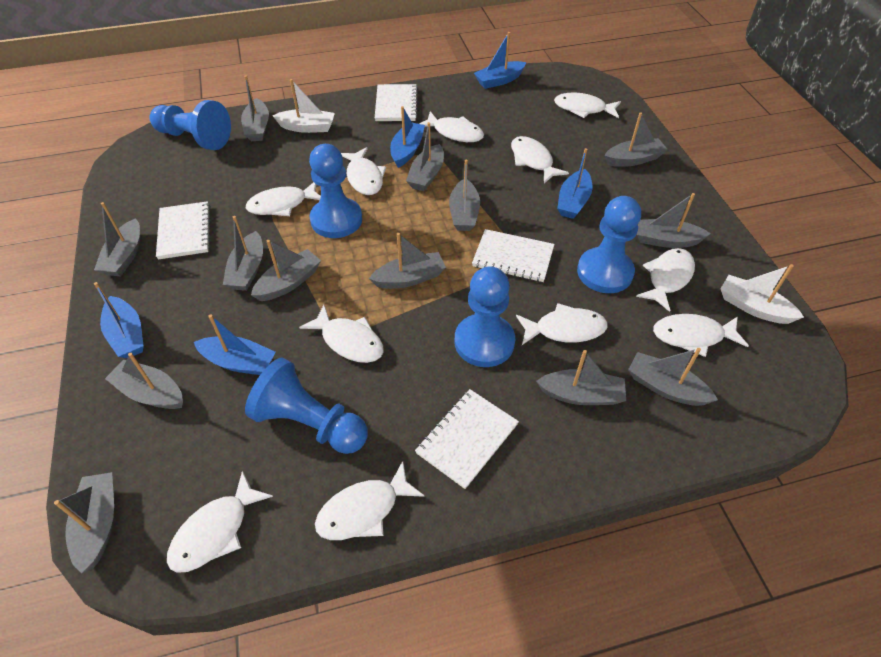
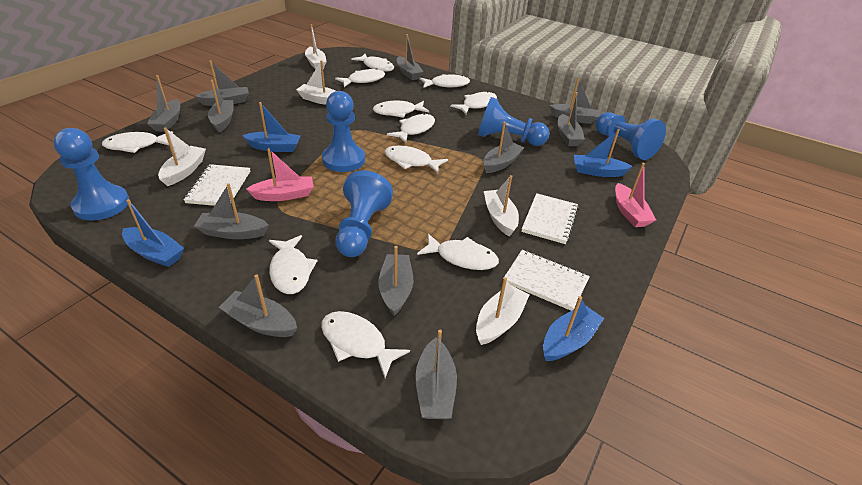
blue boat: 5 -> 4
grey boat: 13 -> 11
pink boat: 0 -> 2
white boat: 2 -> 5
white notebook: 4 -> 3

